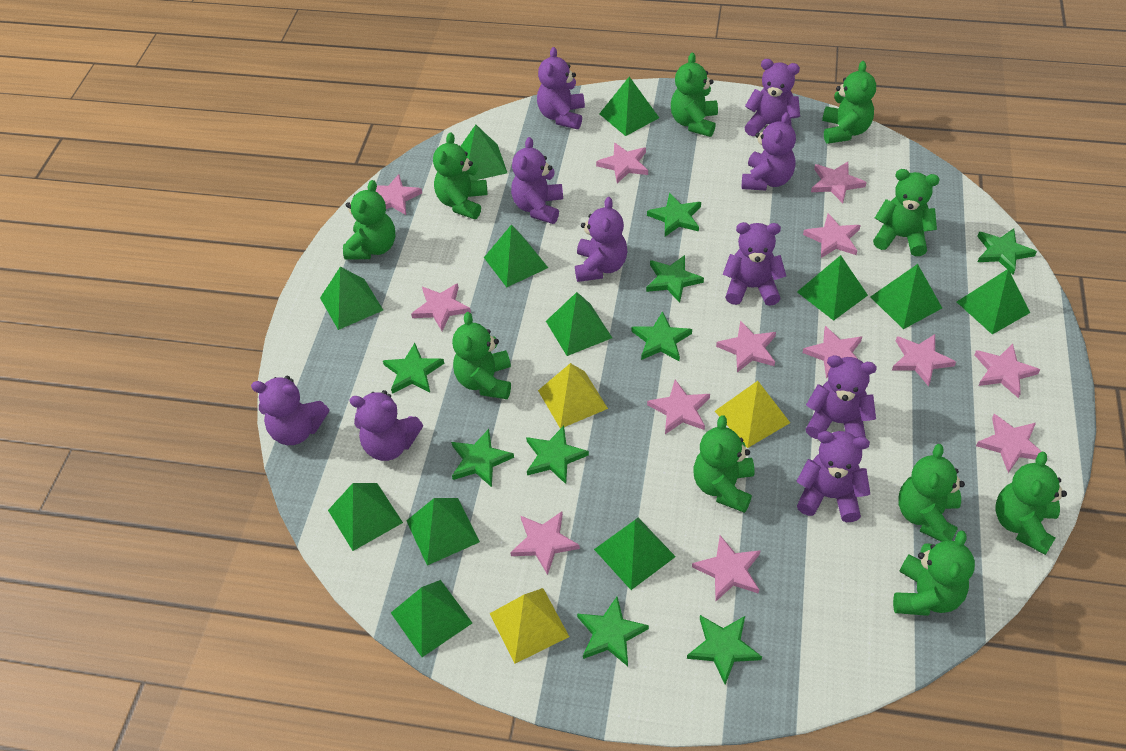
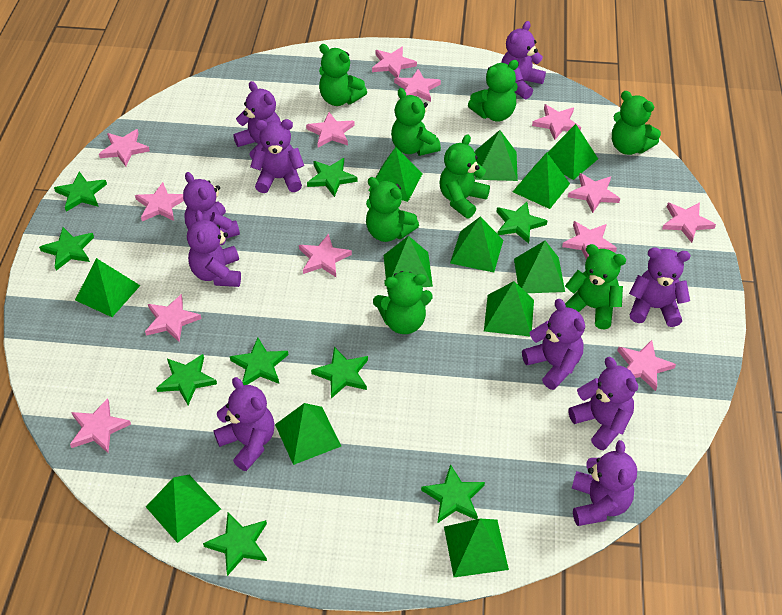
green teddy bear: 10 -> 8
yellow pyramid: 3 -> 0

